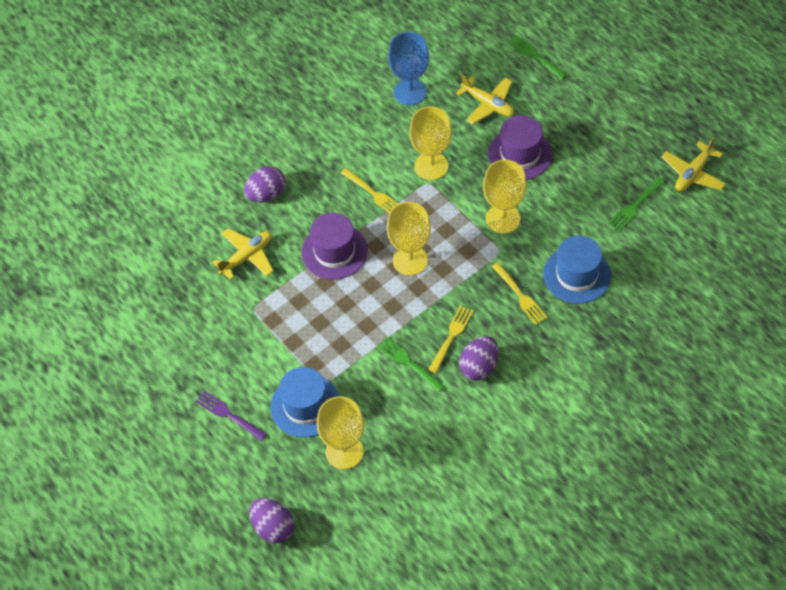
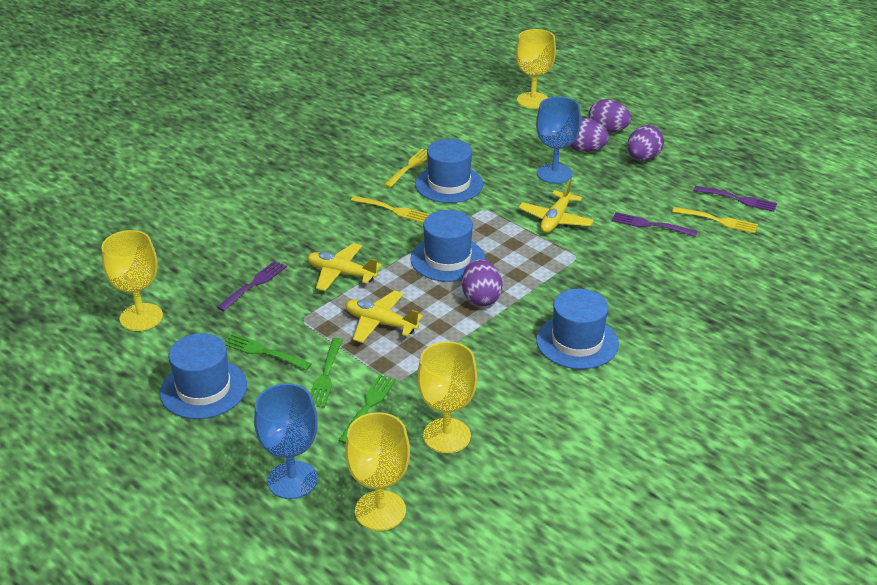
blue goblet: 1 -> 2
blue hat: 2 -> 4
purple egg: 3 -> 4
purple fork: 1 -> 3
purple hat: 2 -> 0

